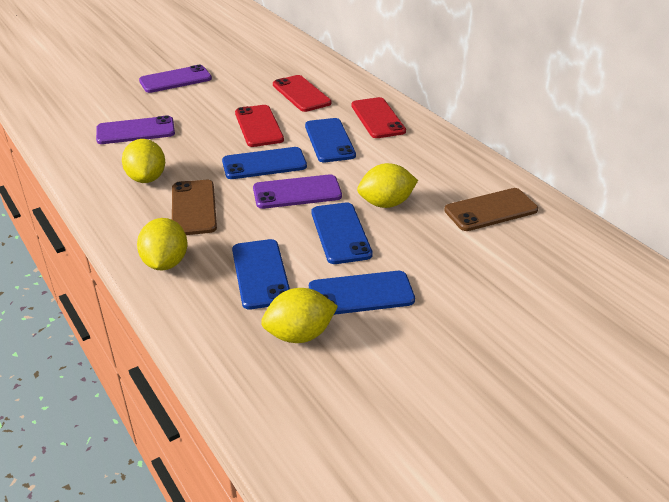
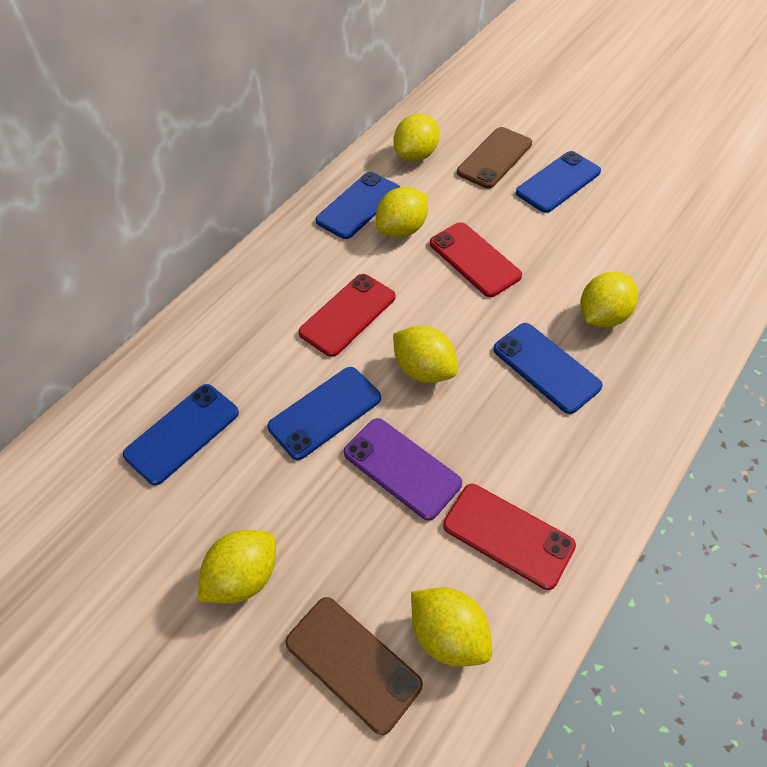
purple phone: 3 -> 1
yellow lemon: 4 -> 6

